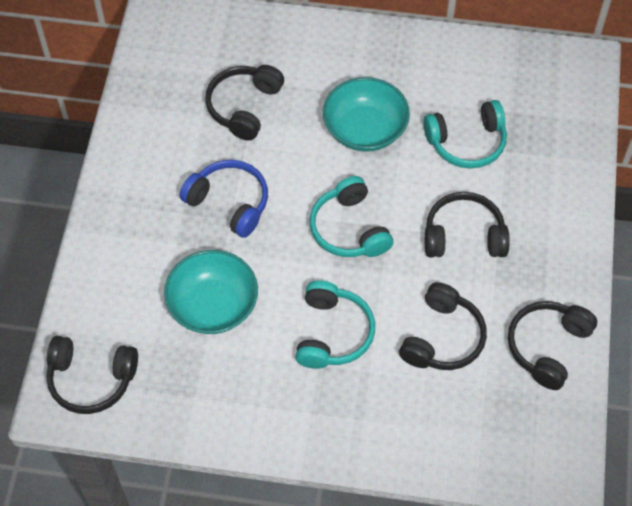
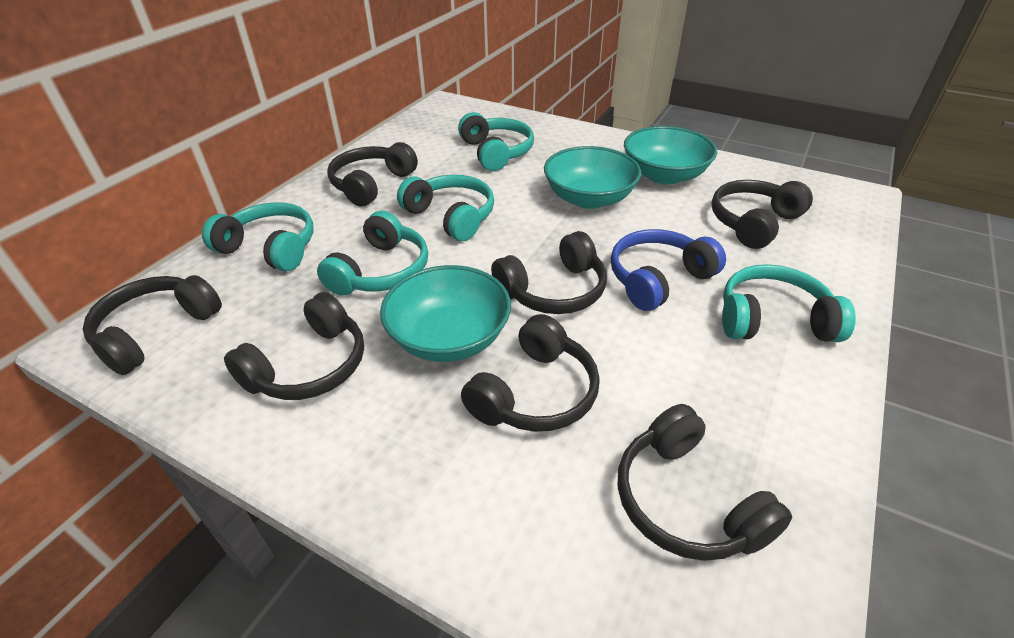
black headphones: 5 -> 7
turquoise bowl: 2 -> 3
turquoise headphones: 3 -> 5

